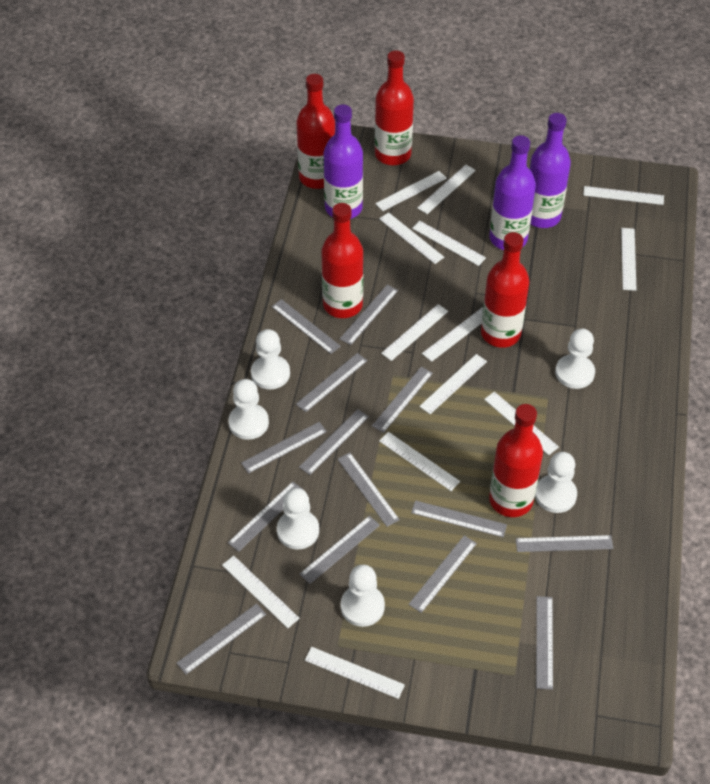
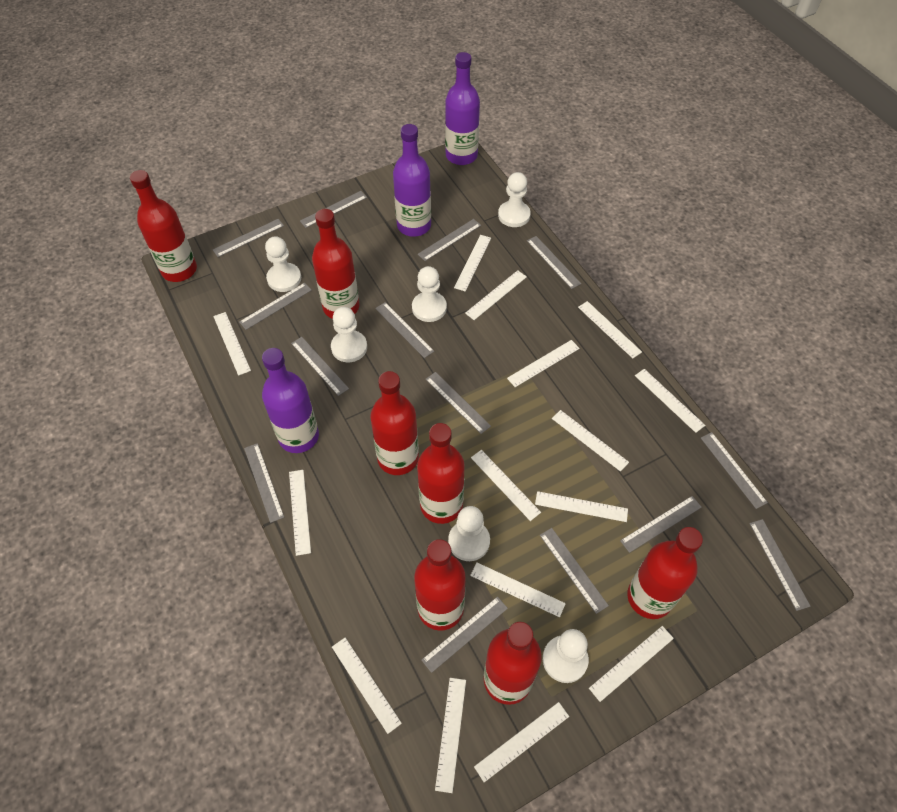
red bottle: 5 -> 7
white ruler: 13 -> 15

